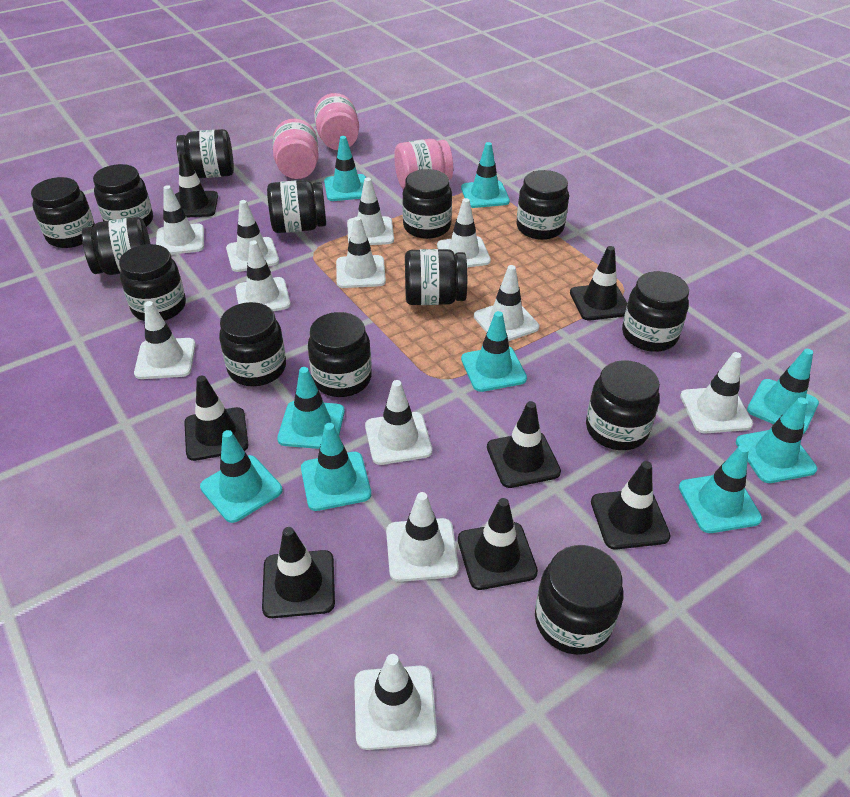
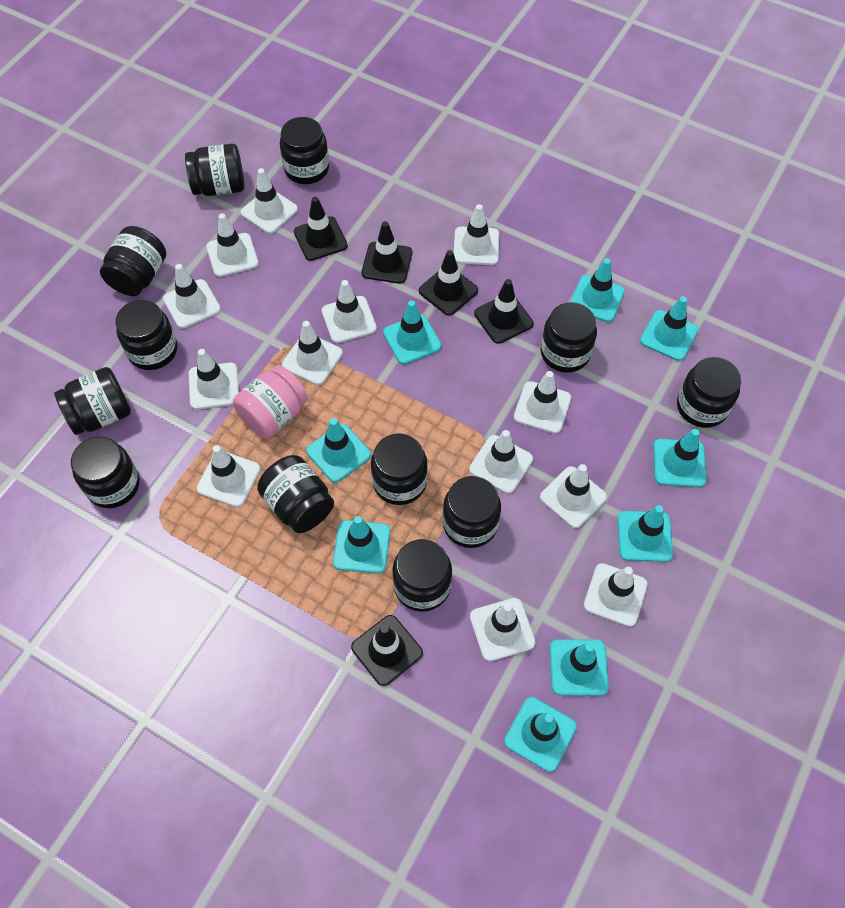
black jar: 14 -> 12
black traffic cone: 7 -> 5
pink jar: 3 -> 1
white traffic cone: 12 -> 13

